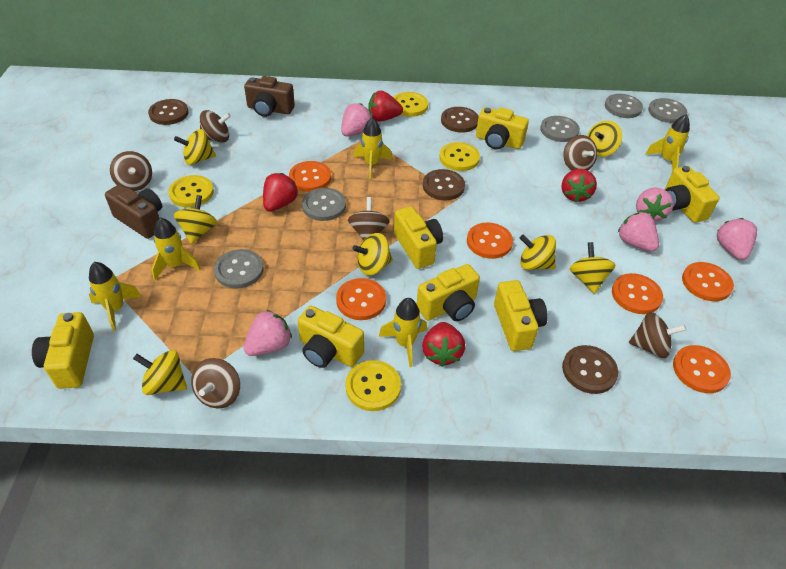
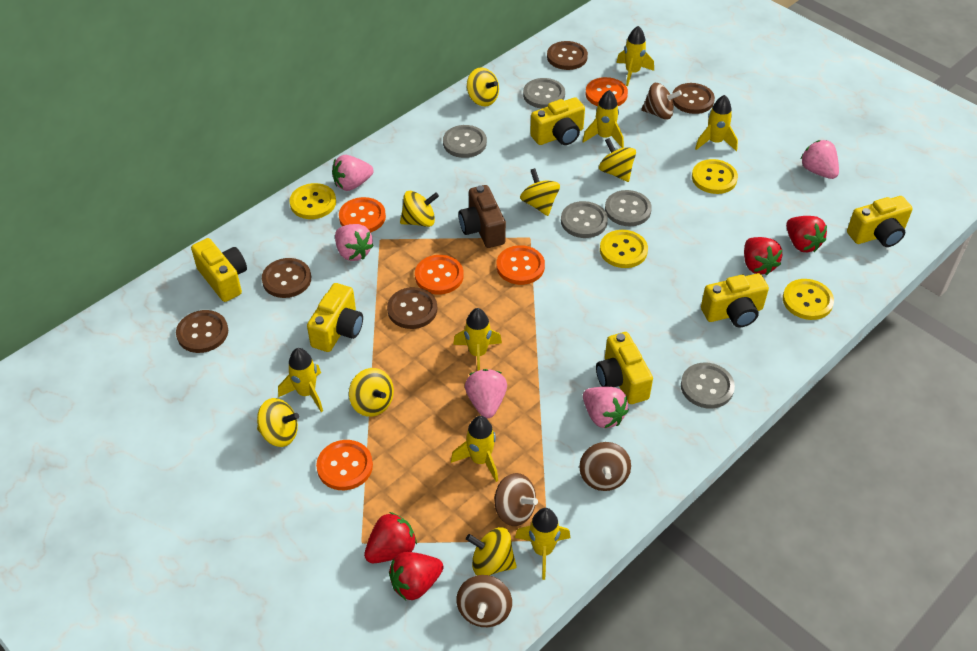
brown button: 4 -> 5
brown camera: 2 -> 1
brown spinning top: 6 -> 4
orange button: 6 -> 5
yellow camera: 7 -> 6
yellow rocket: 5 -> 7

